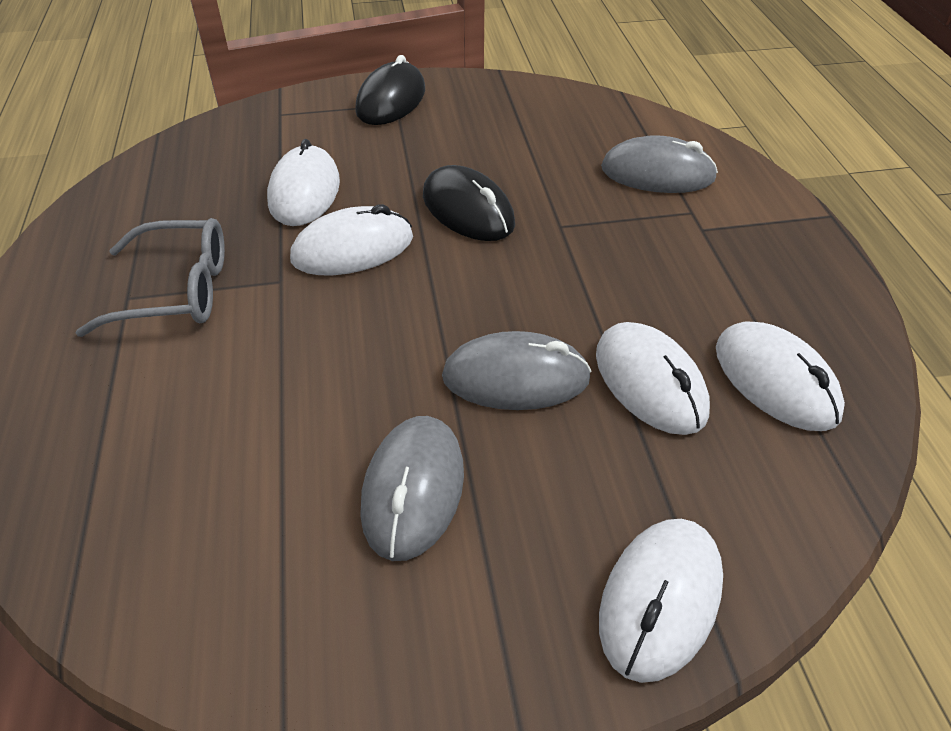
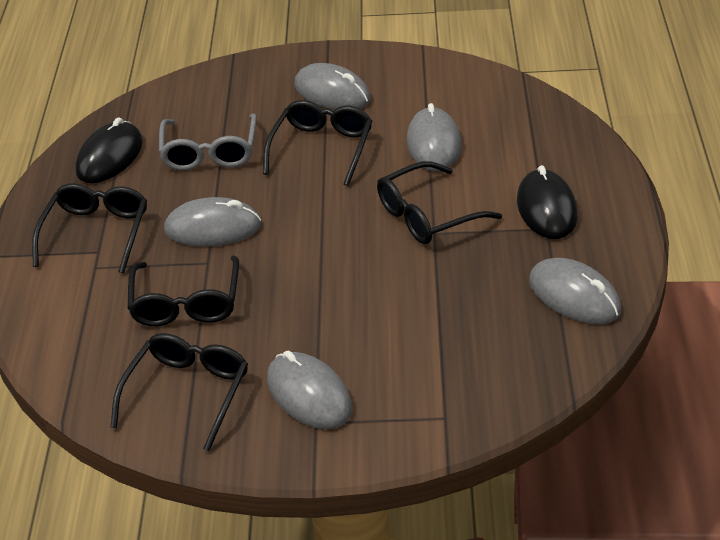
black glasses: 0 -> 5
grey mouse: 3 -> 5
white mouse: 5 -> 0

